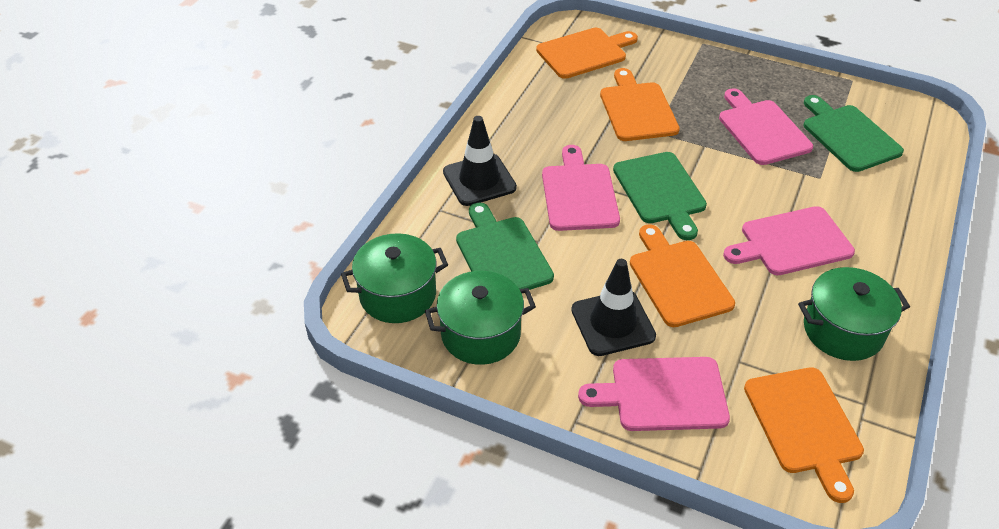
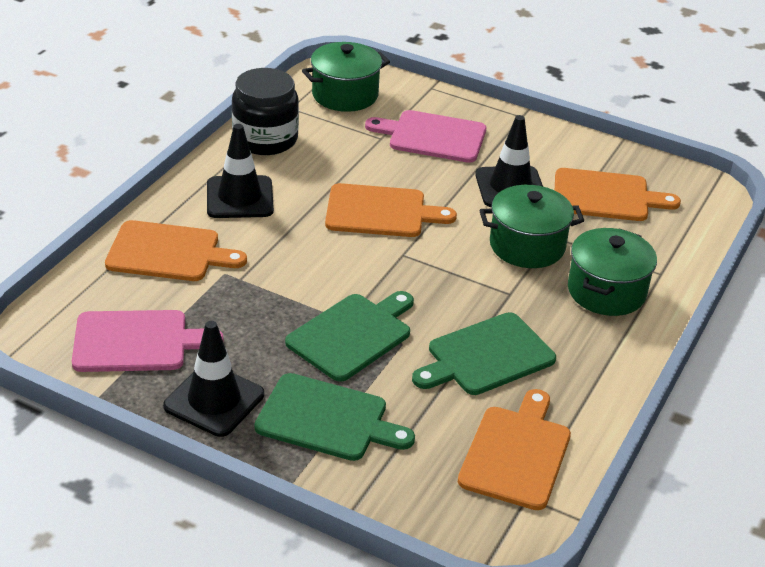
black jar: 0 -> 1
black traffic cone: 2 -> 3
pink cutting board: 4 -> 2

